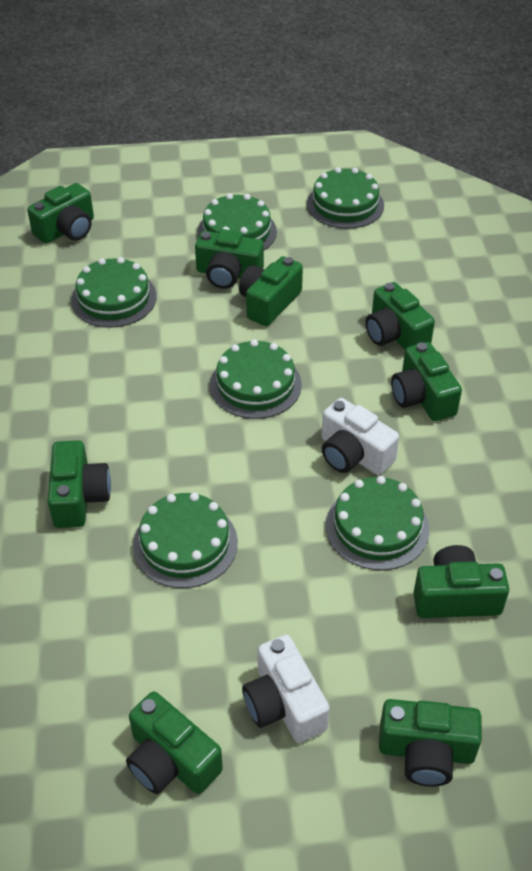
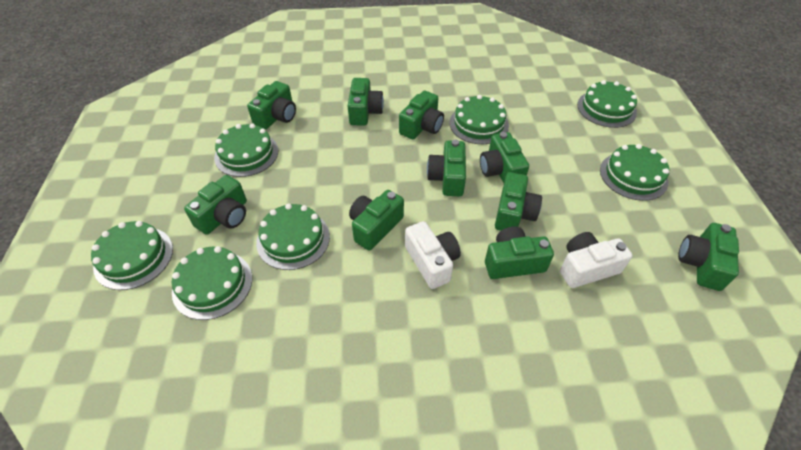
green cake: 6 -> 7
green camera: 9 -> 10

